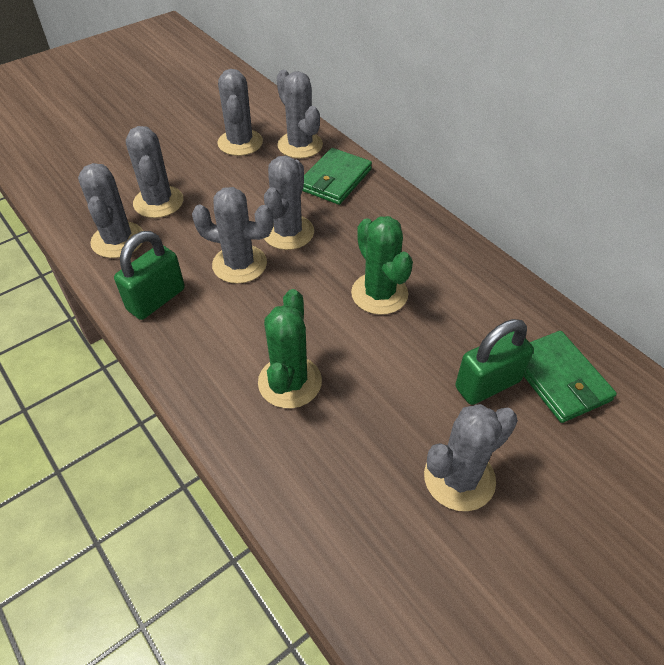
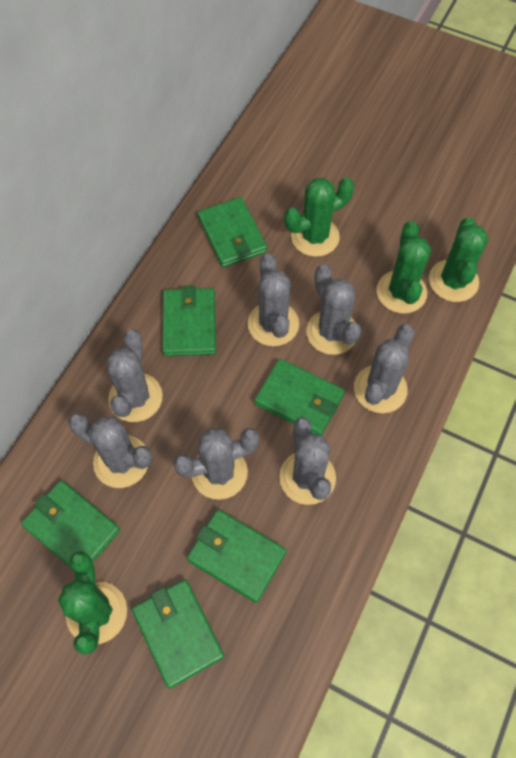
green cactus: 2 -> 4
green padlock: 2 -> 0
green wallet: 2 -> 6

